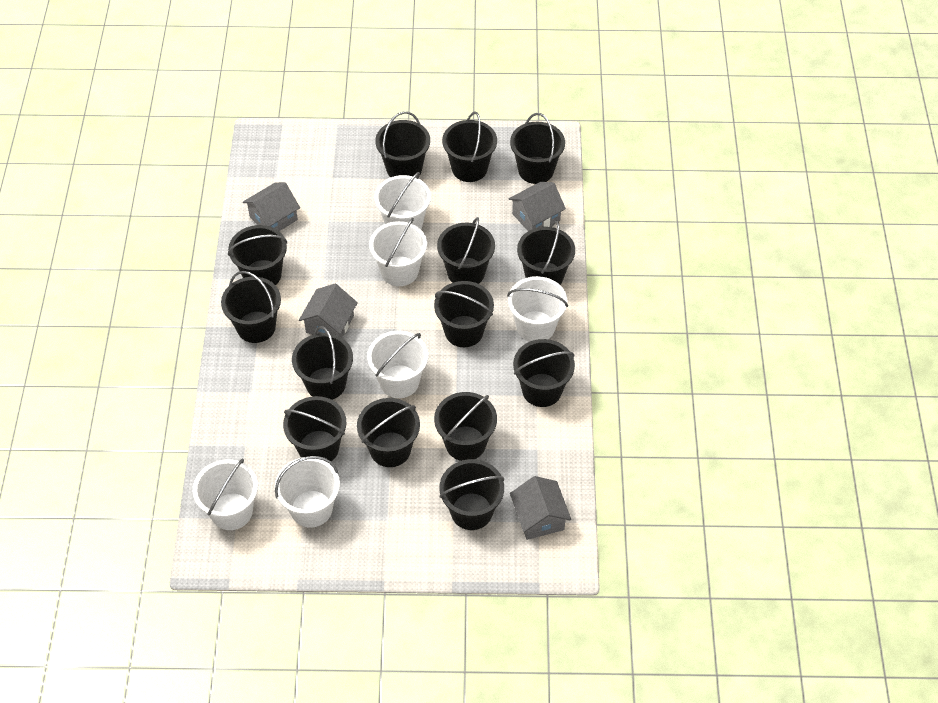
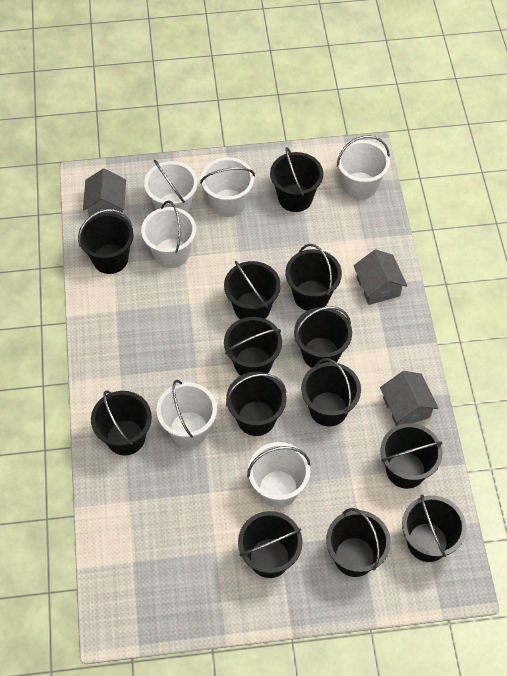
black bucket: 14 -> 13
grey house: 4 -> 3

